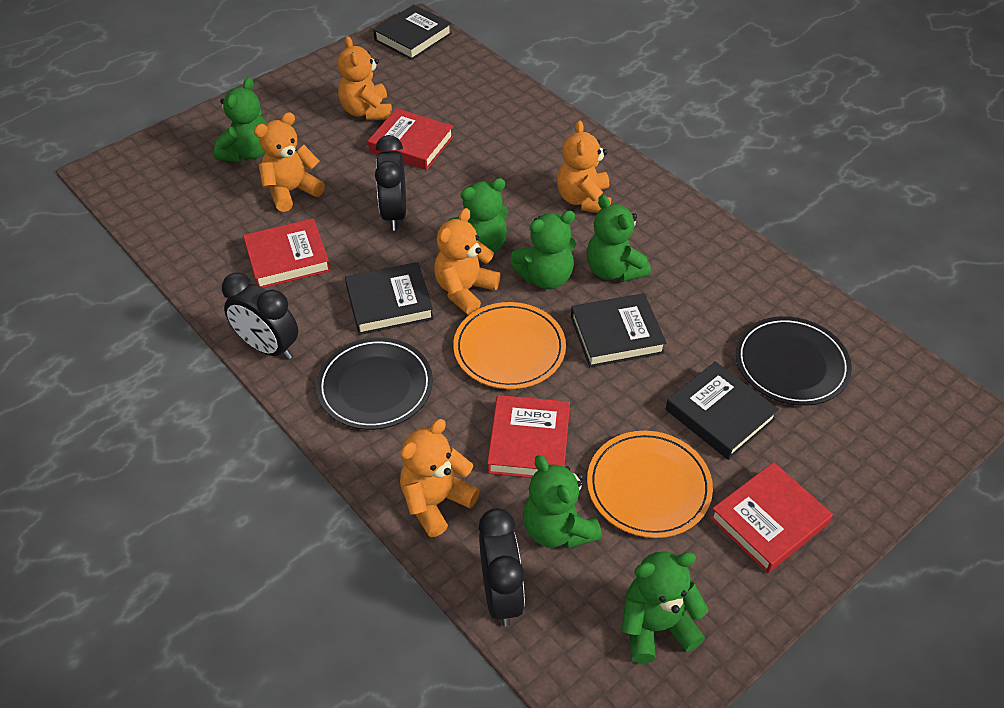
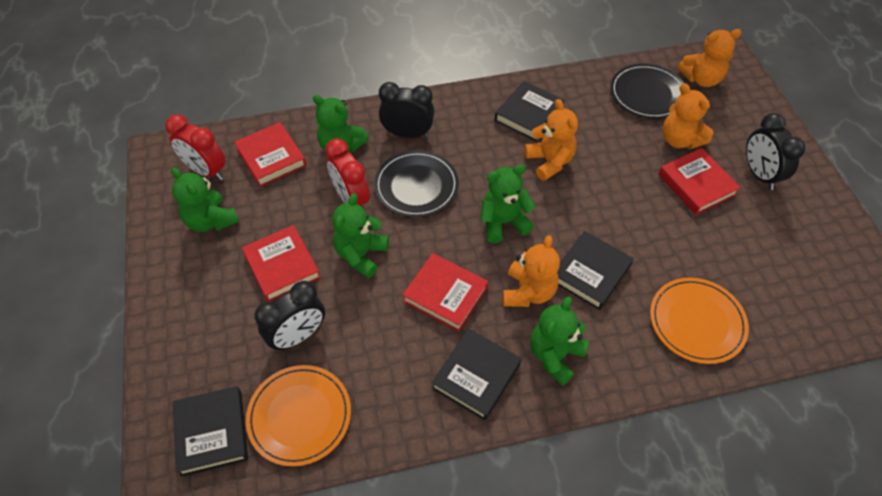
green teddy bear: 6 -> 5
orange teddy bear: 5 -> 4
red clock: 0 -> 2

